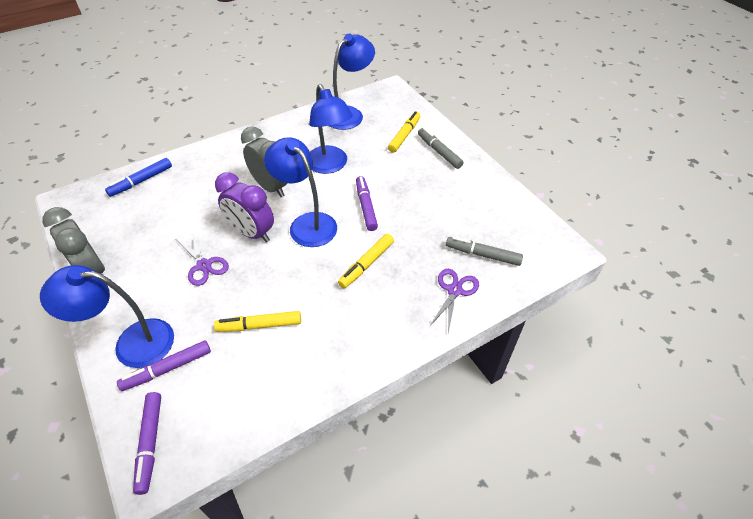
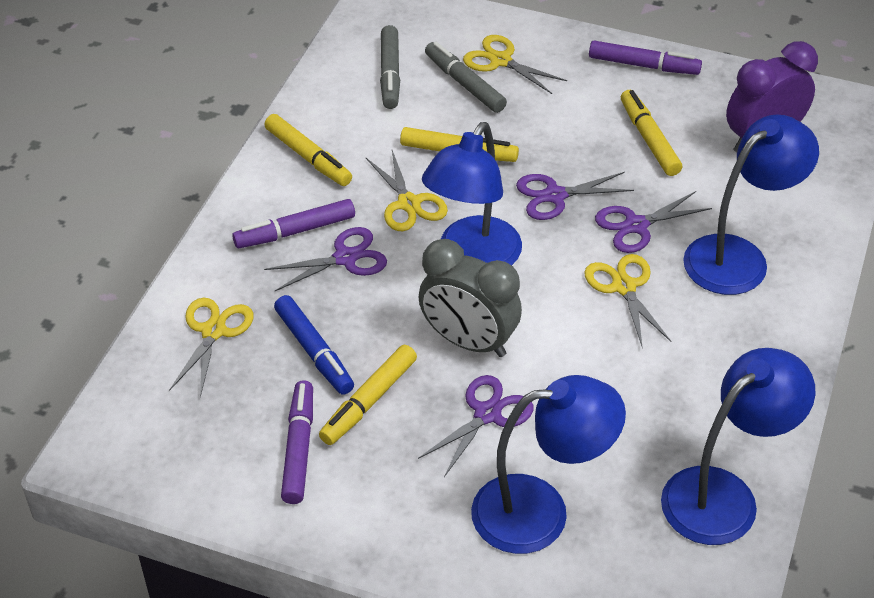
grey clock: 2 -> 1
purple scissors: 2 -> 4
yellow marker: 3 -> 4
yellow scissors: 0 -> 4

